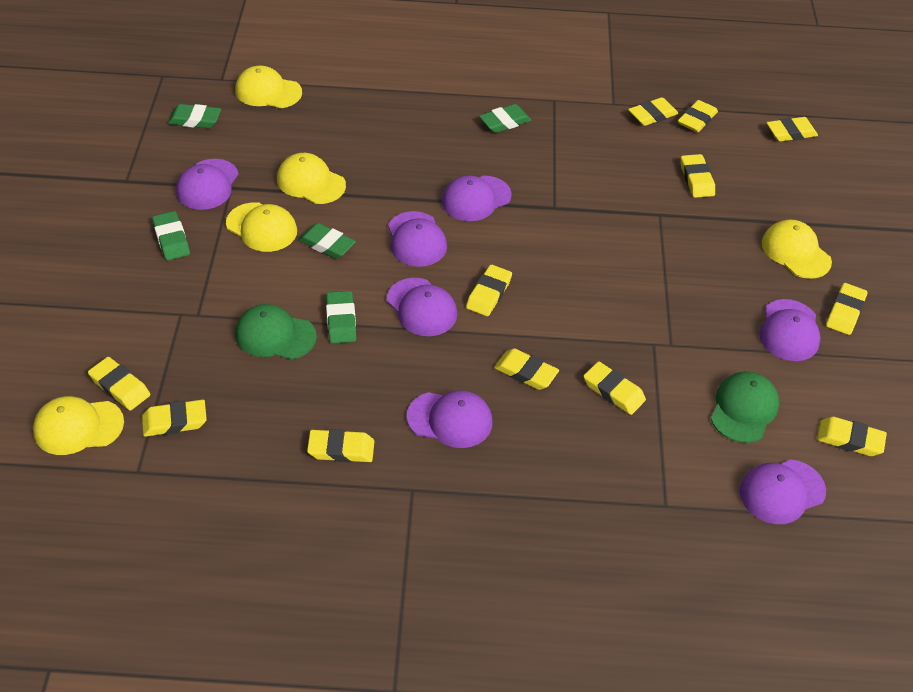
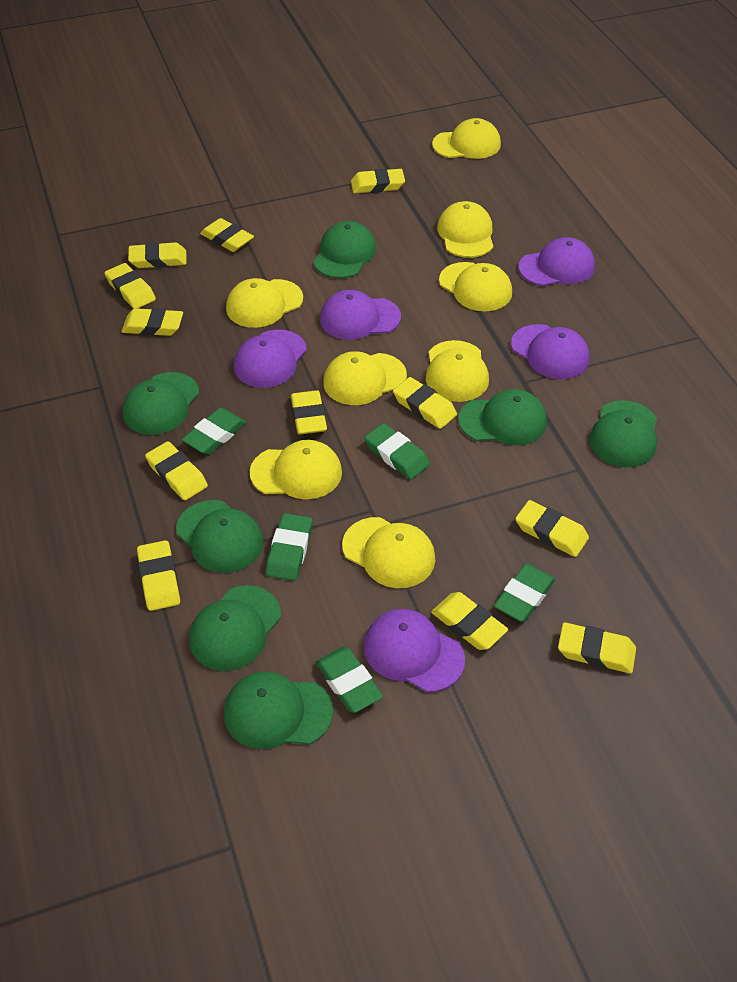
green cap: 2 -> 7
purple cap: 7 -> 5
yellow cap: 5 -> 8

